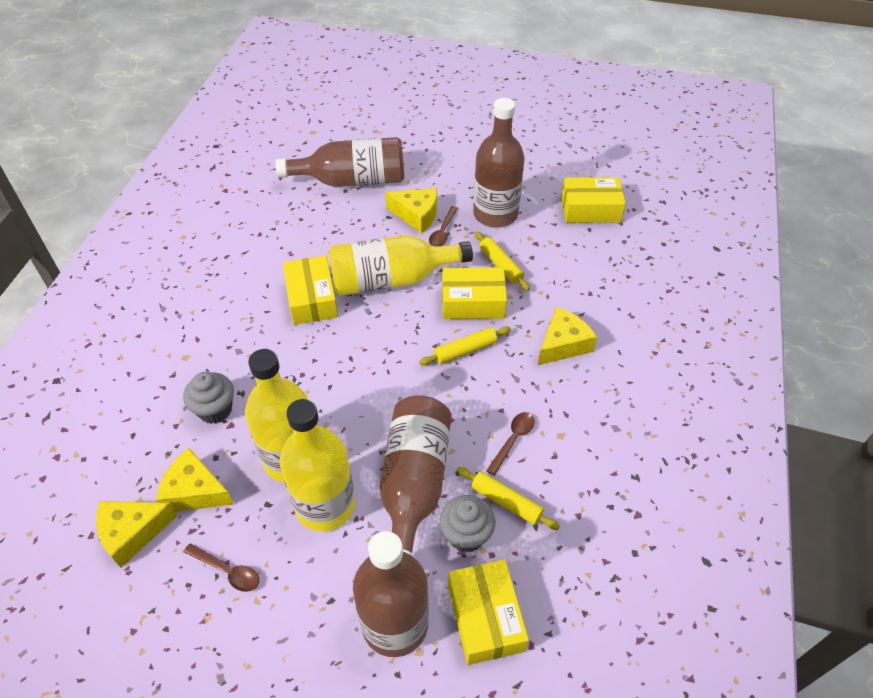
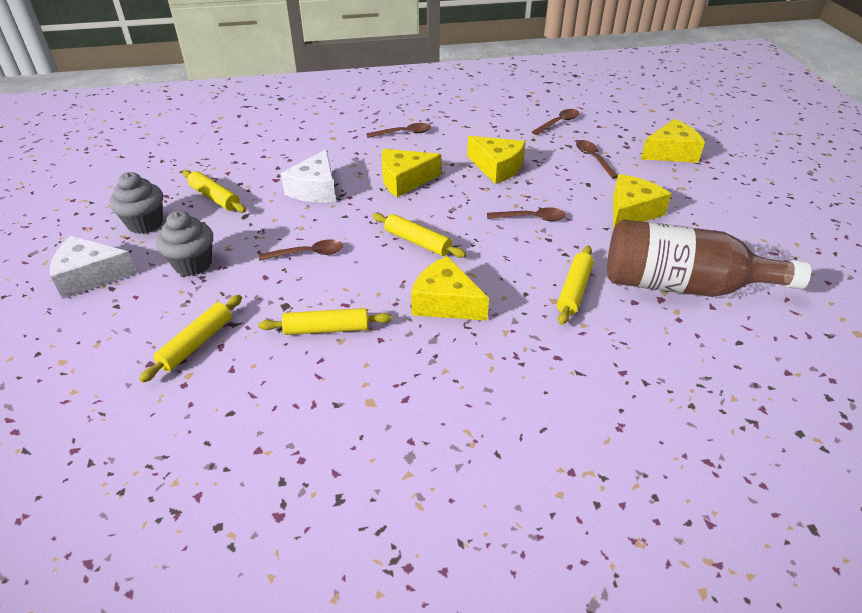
brown bottle: 4 -> 1
brown spoon: 3 -> 5
white cheese: 0 -> 2
yellow bottle: 3 -> 0
yellow box: 4 -> 0
yellow cheese: 4 -> 5
yellow rolling pin: 3 -> 5

